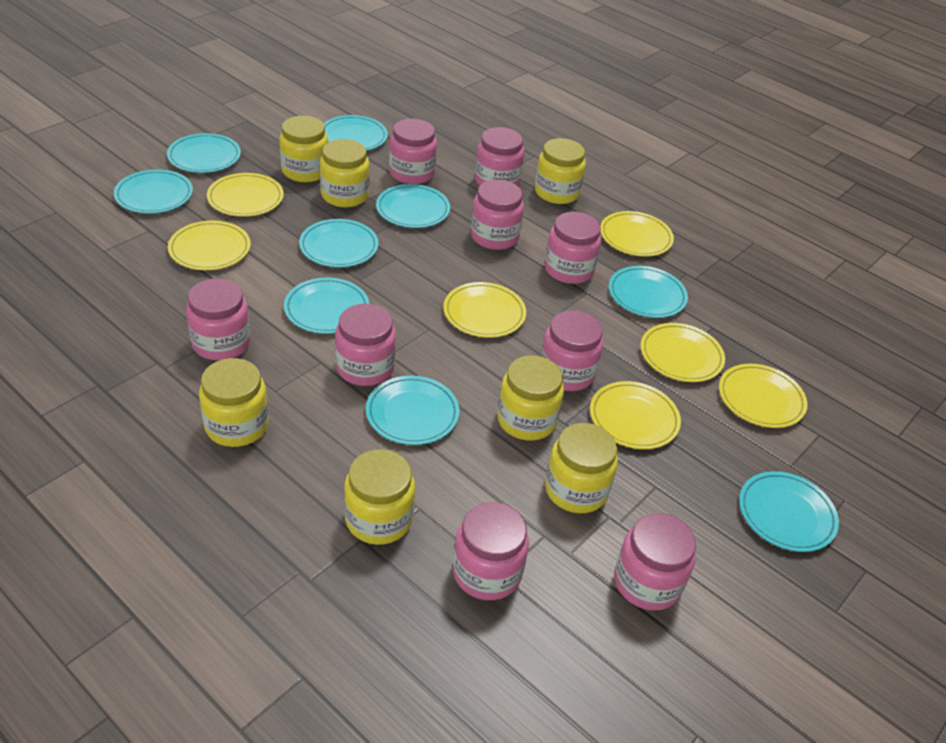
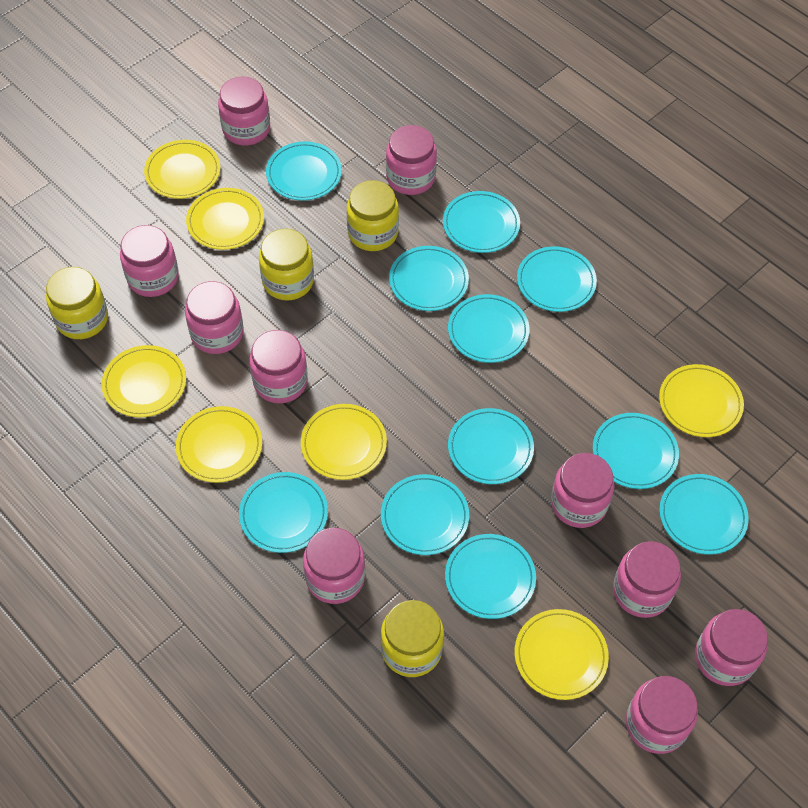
pink jar: 9 -> 10
turquoise plate: 9 -> 11
yellow jar: 7 -> 4

